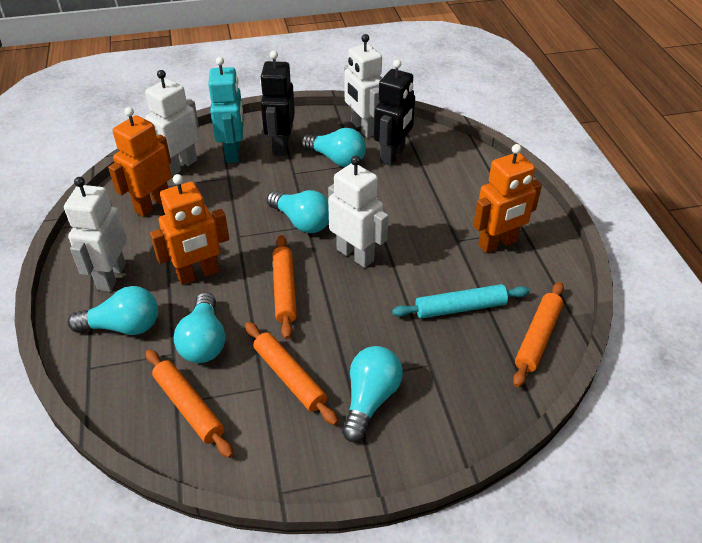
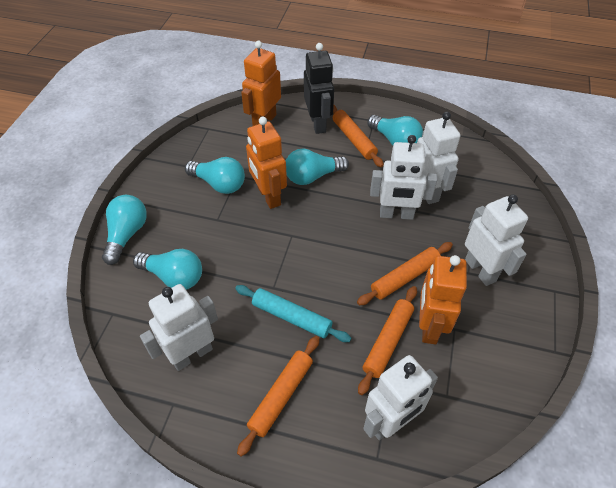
black robot: 2 -> 1
turquoise robot: 1 -> 0
white robot: 4 -> 5

